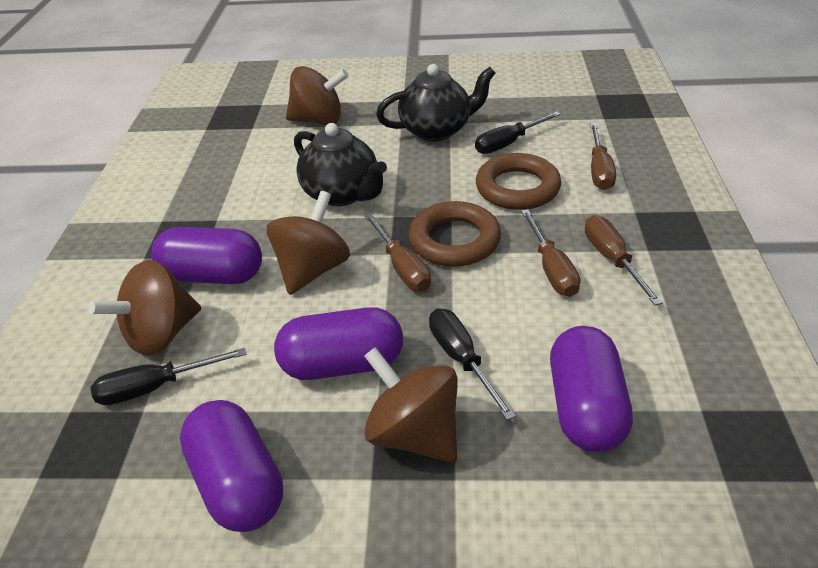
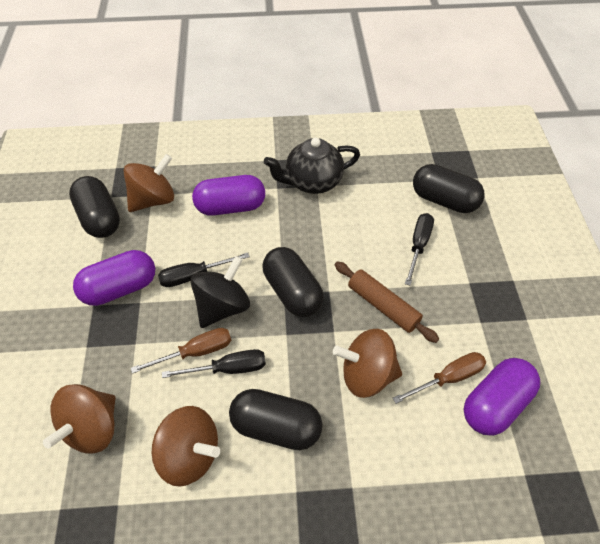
black capsule: 0 -> 4
black spinning top: 0 -> 1
black teapot: 2 -> 1
brown ring: 2 -> 0
brown rolling pin: 0 -> 1
brown screwdriver: 4 -> 2
purple capsule: 4 -> 3

